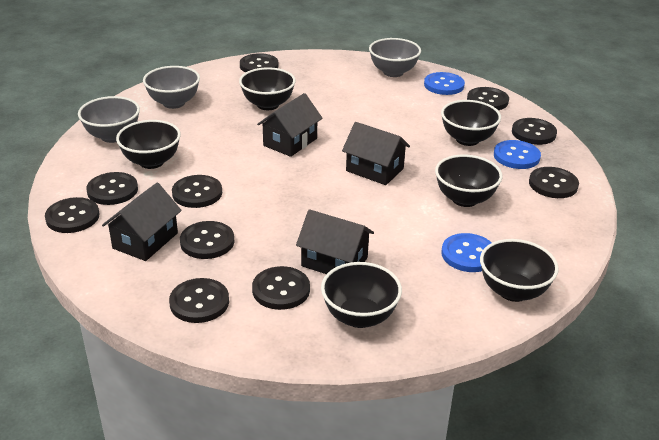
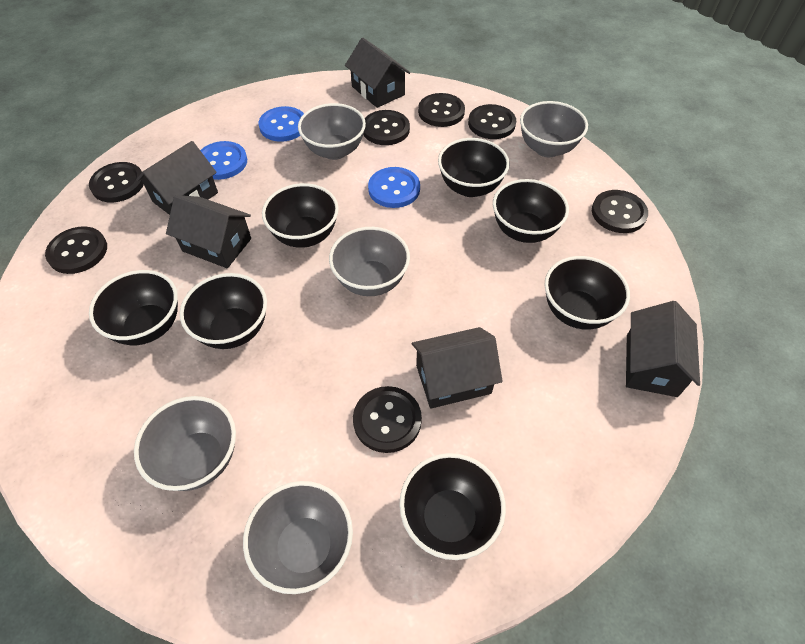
black bowl: 6 -> 7
black button: 10 -> 7
black house: 4 -> 5
grey bowl: 3 -> 5

